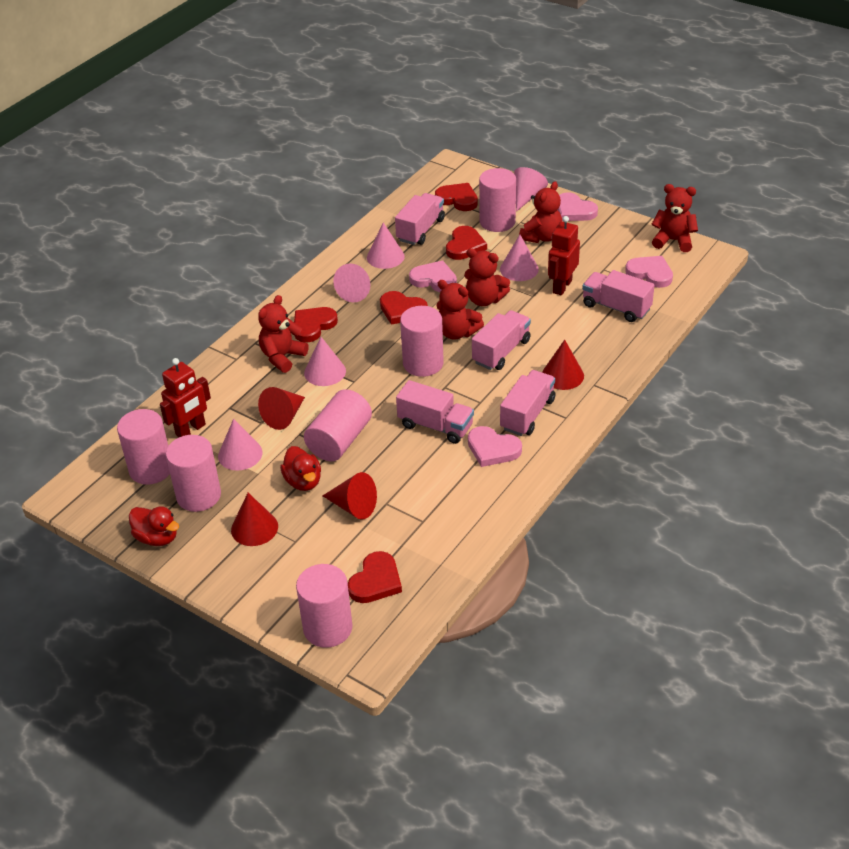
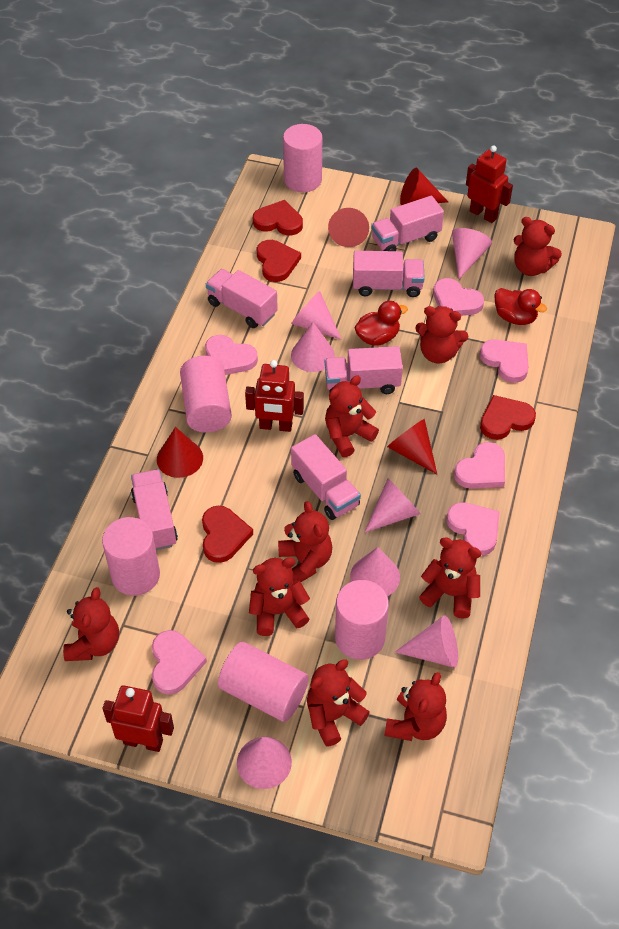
pink cone: 6 -> 7
pink cylinder: 6 -> 5
pink heart: 4 -> 6
pink truck: 5 -> 6
red heart: 5 -> 4
red robot: 2 -> 3
red teddy bear: 5 -> 9

